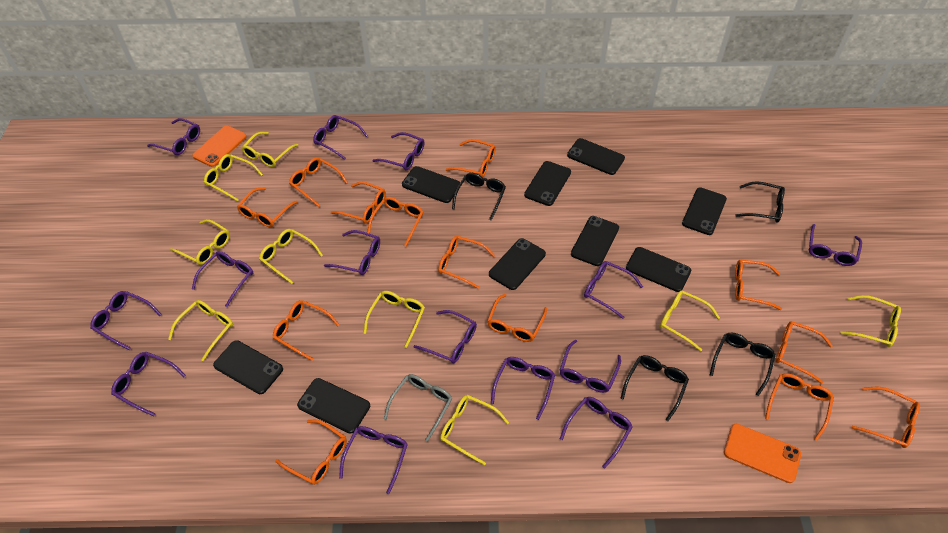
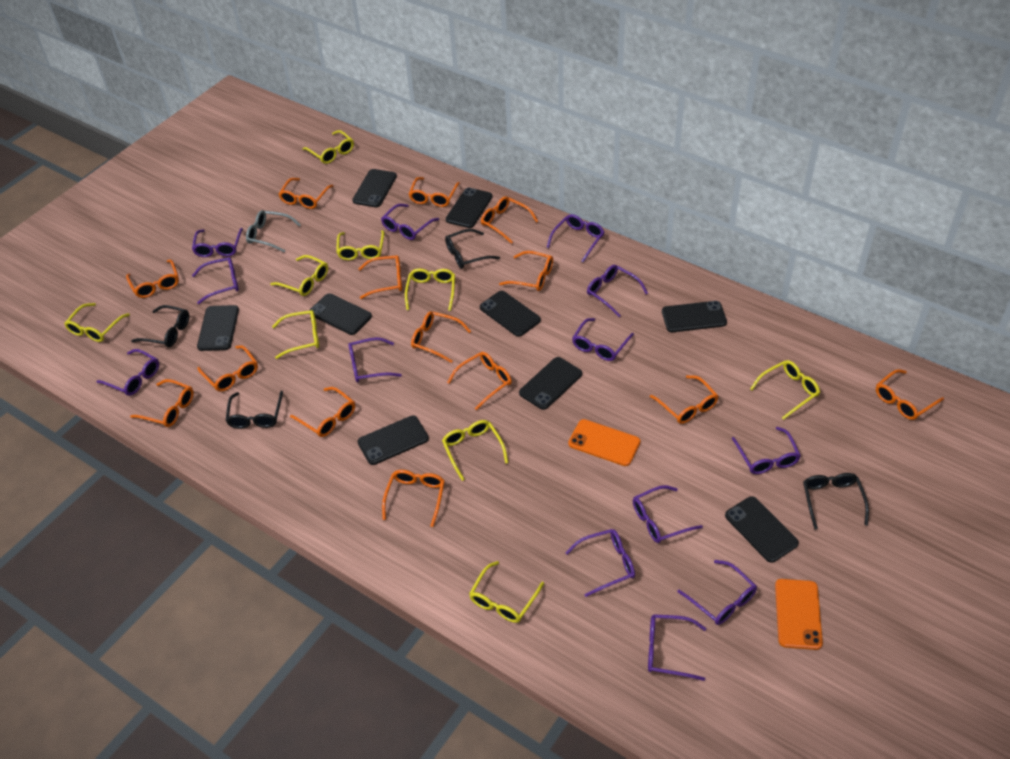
orange glasses: 13 -> 14
purple glasses: 14 -> 13

